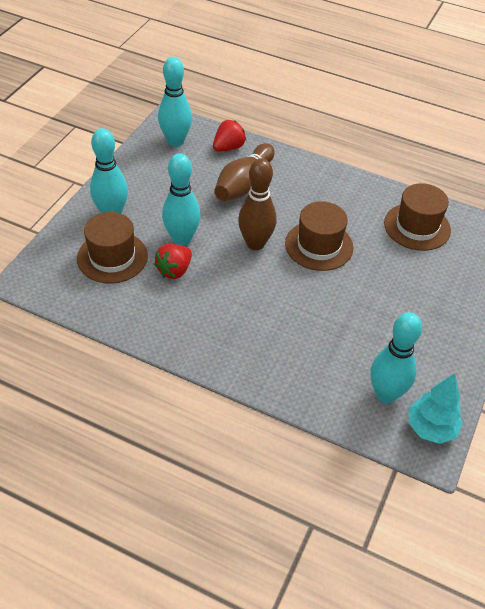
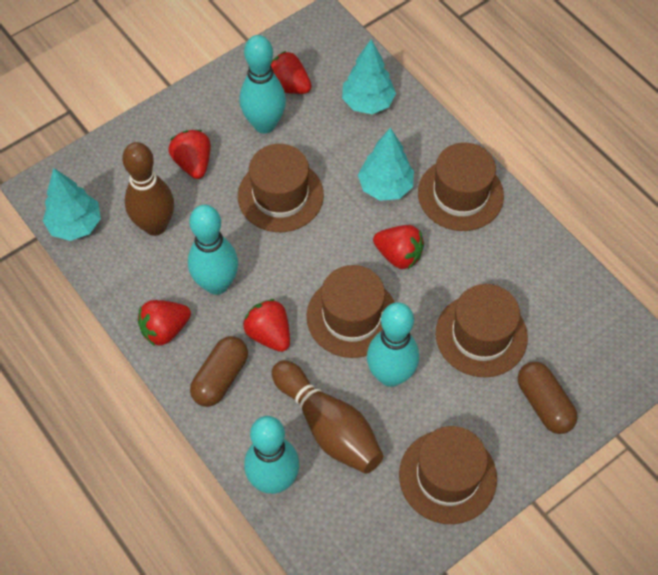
brown capsule: 0 -> 2
brown hat: 3 -> 5
red strawberry: 2 -> 5
turquoise tree: 1 -> 3

